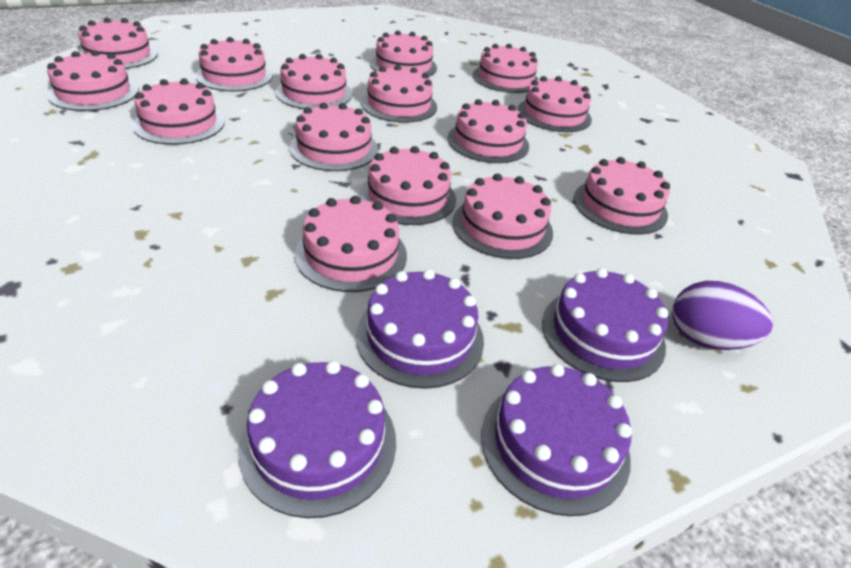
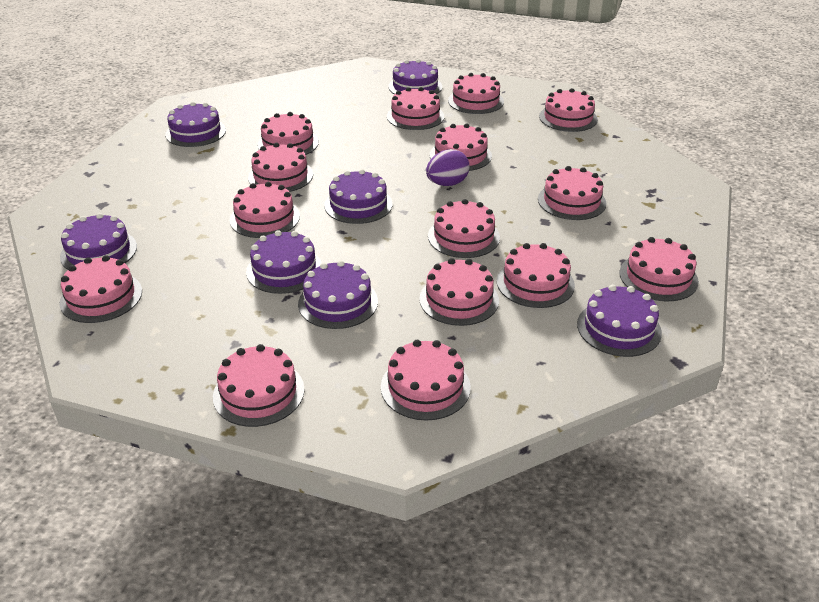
purple cake: 4 -> 7

